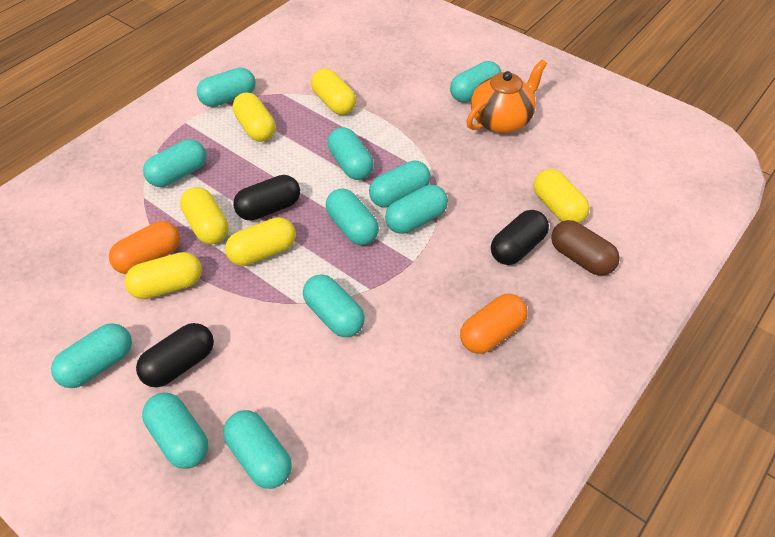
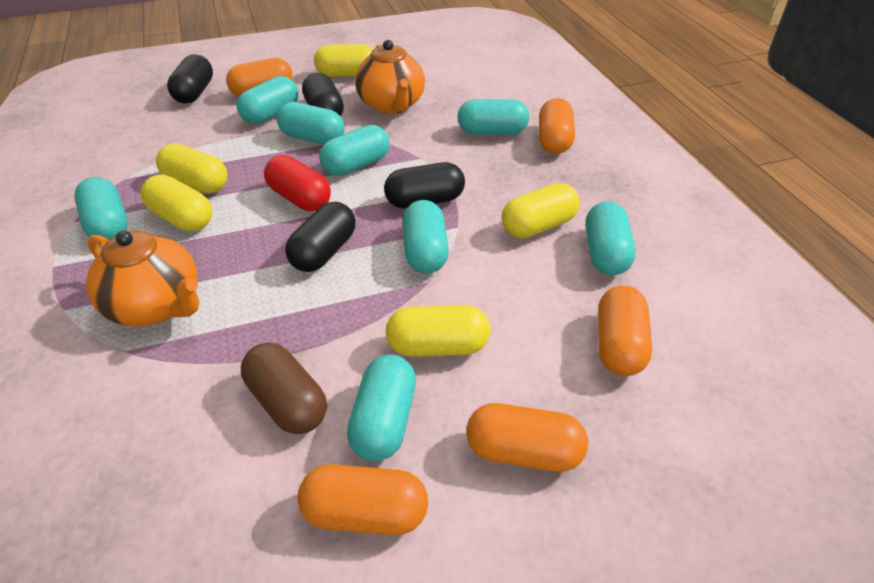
black capsule: 3 -> 4
orange capsule: 2 -> 5
orange teapot: 1 -> 2
red capsule: 0 -> 1
turquoise capsule: 11 -> 8
yellow capsule: 6 -> 5

